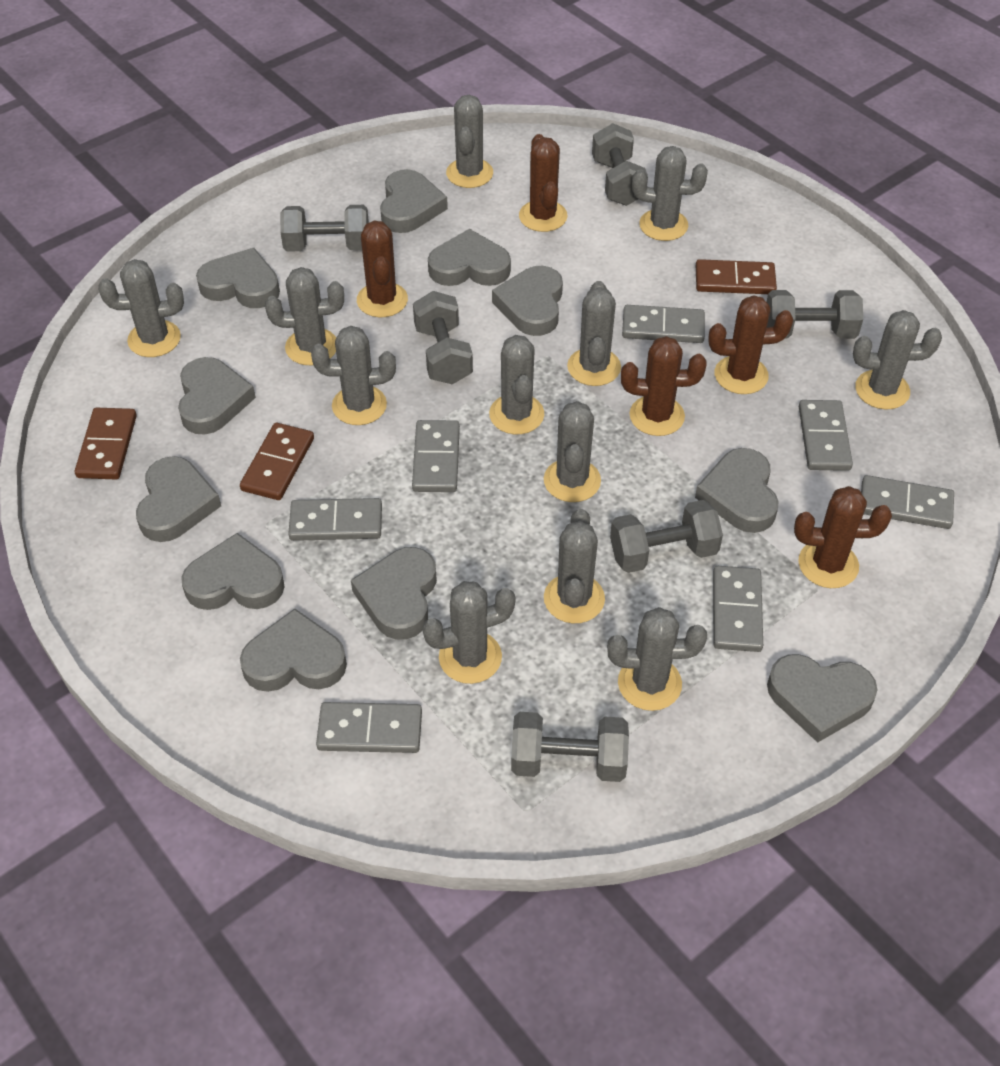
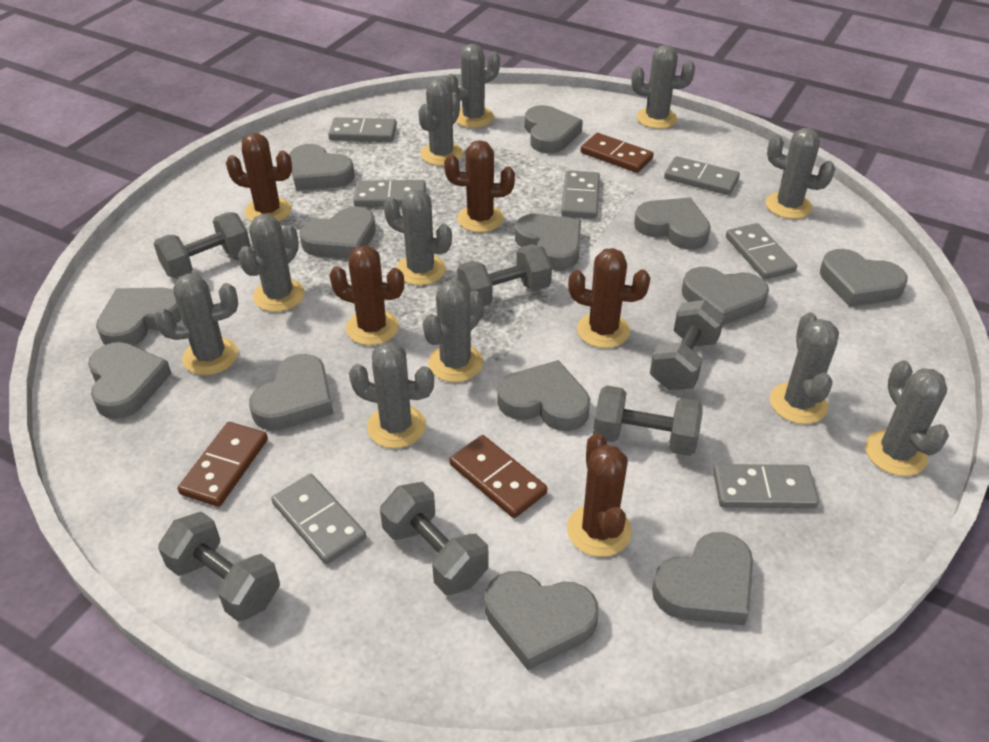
grey cactus: 12 -> 11
grey heart: 11 -> 13

